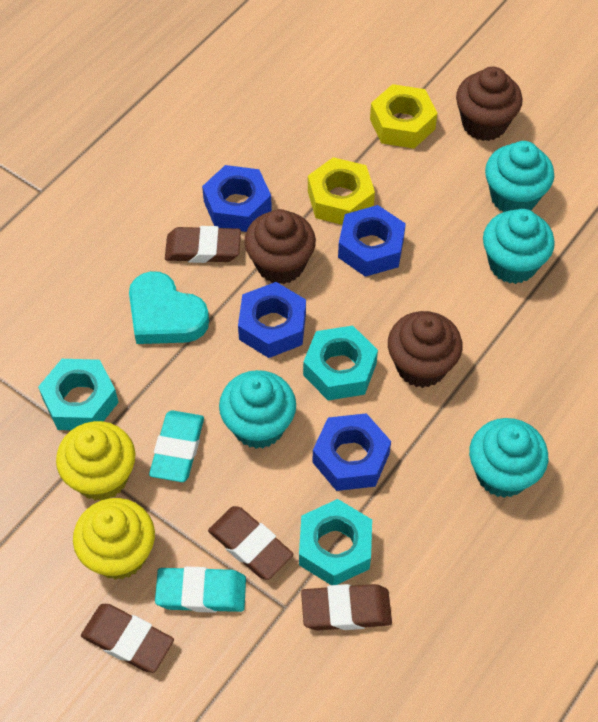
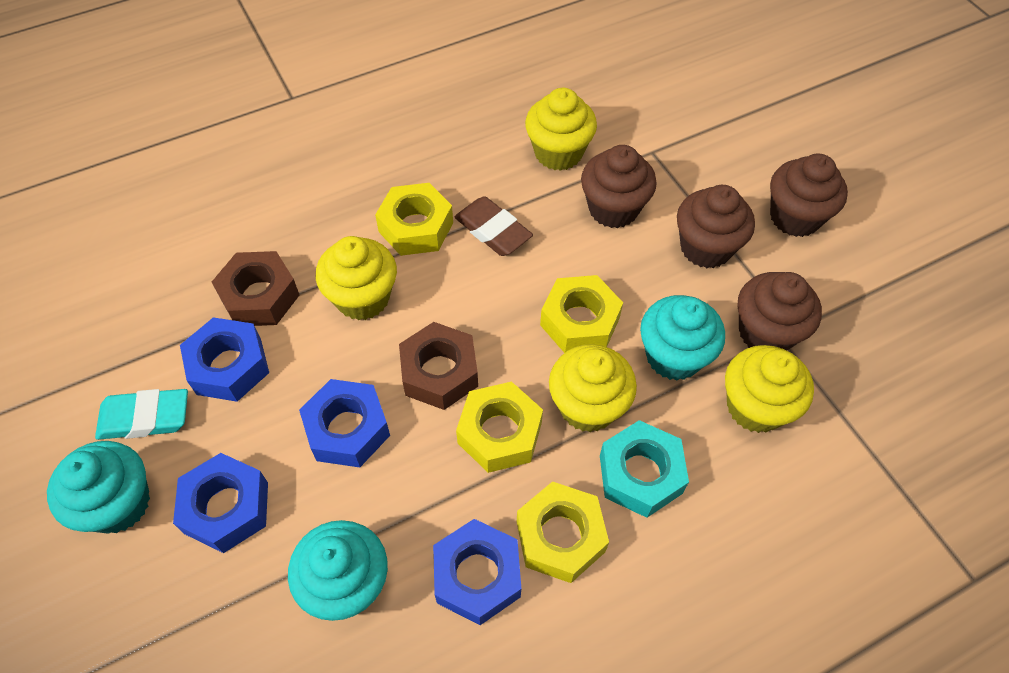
brown cupcake: 3 -> 4
brown eraser: 4 -> 1
brown nut: 0 -> 2
turquoise cupcake: 4 -> 3
turquoise eraser: 2 -> 1
turquoise heart: 1 -> 0
turquoise nut: 3 -> 1
yellow cupcake: 2 -> 4
yellow nut: 2 -> 4

